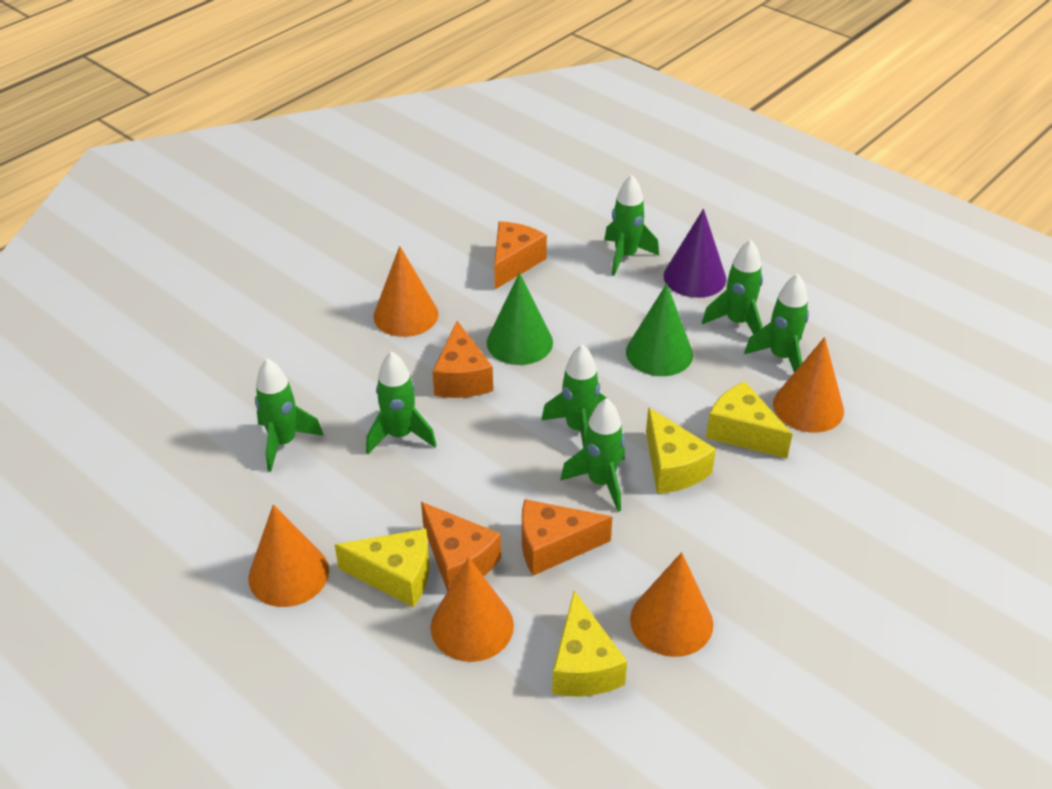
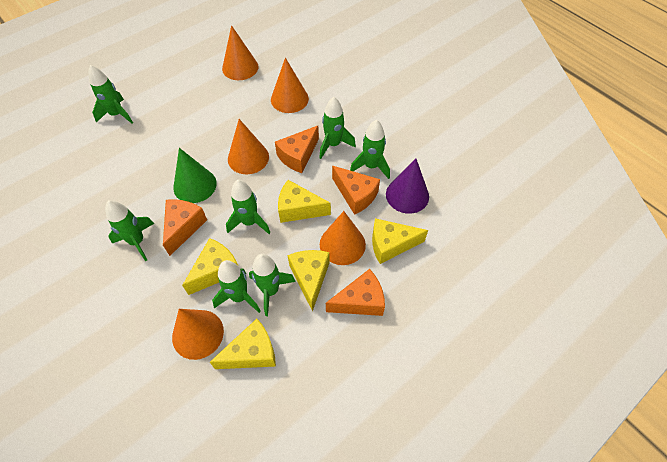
green cone: 2 -> 1
yellow cheese: 4 -> 5

